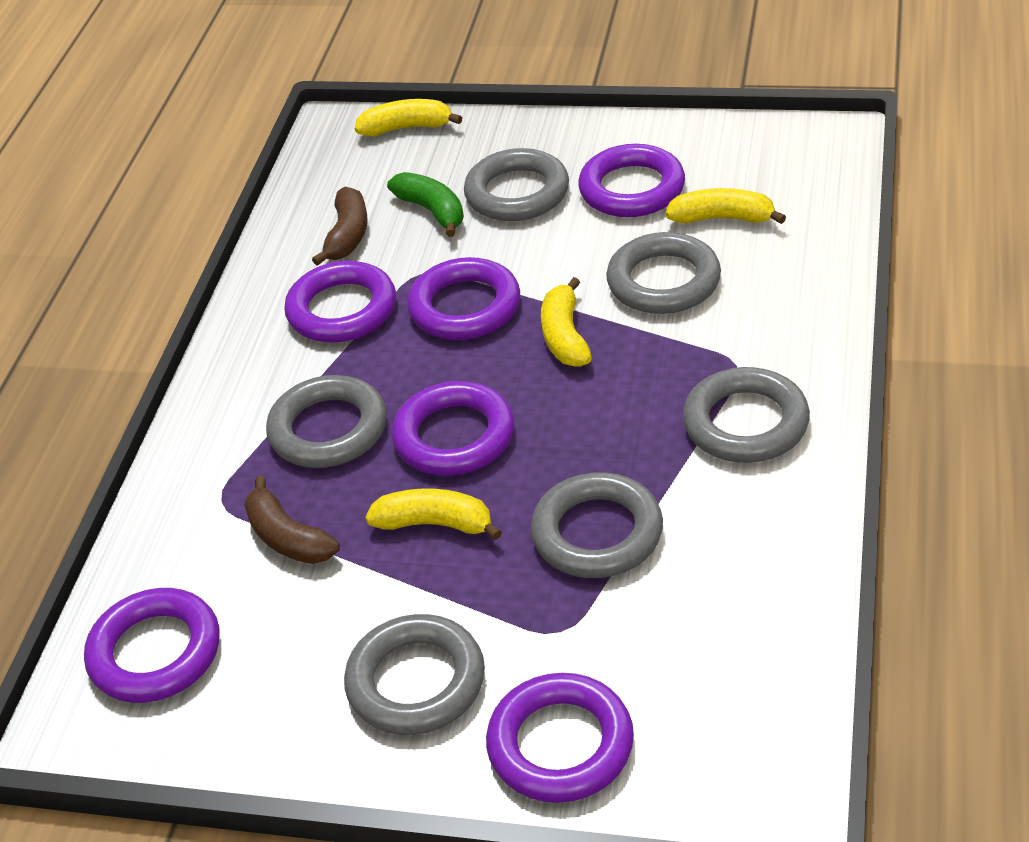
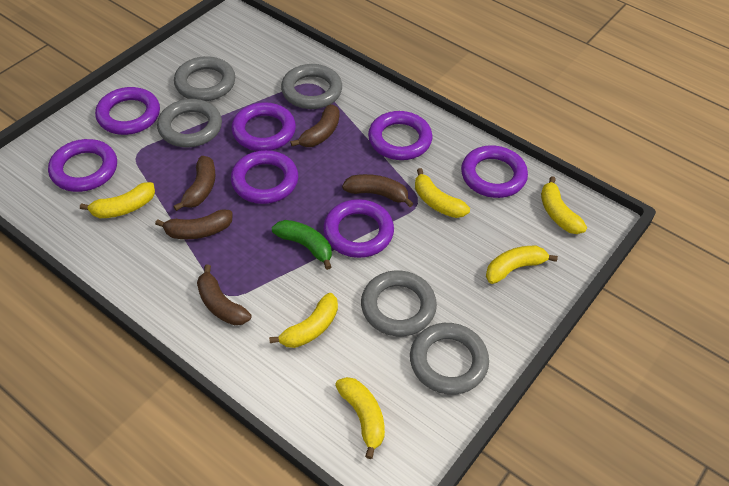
brown banana: 2 -> 5
grey ring: 6 -> 5
purple ring: 6 -> 7
yellow banana: 4 -> 6

